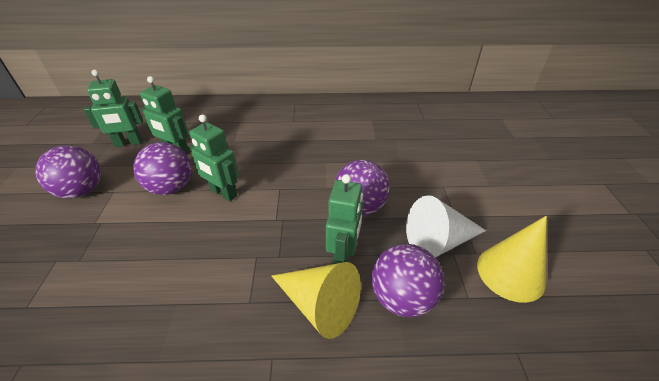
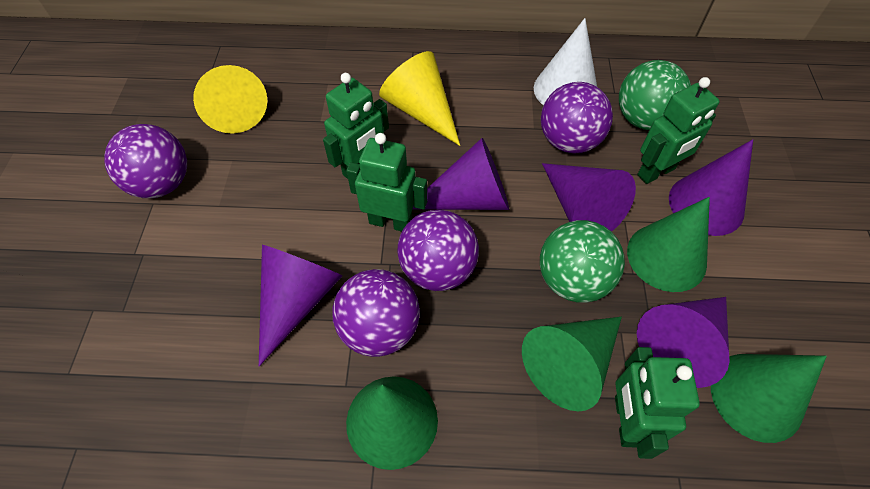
green ball: 0 -> 2
green cone: 0 -> 4
purple cone: 0 -> 5

